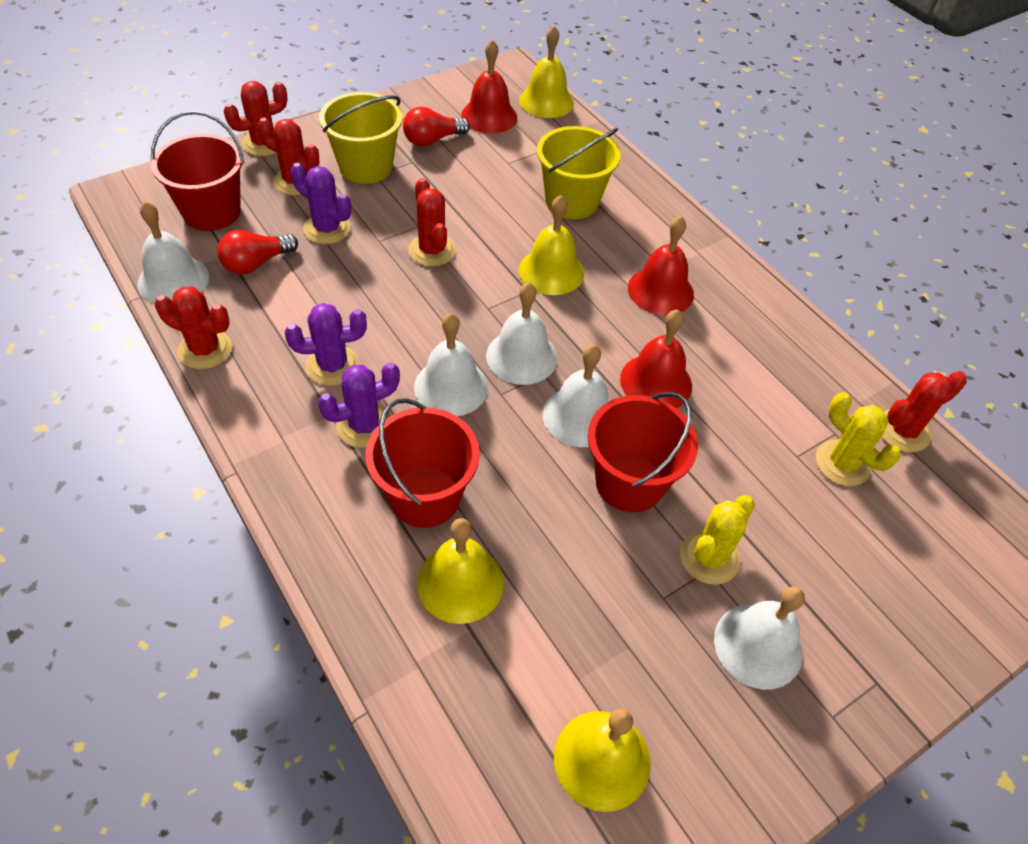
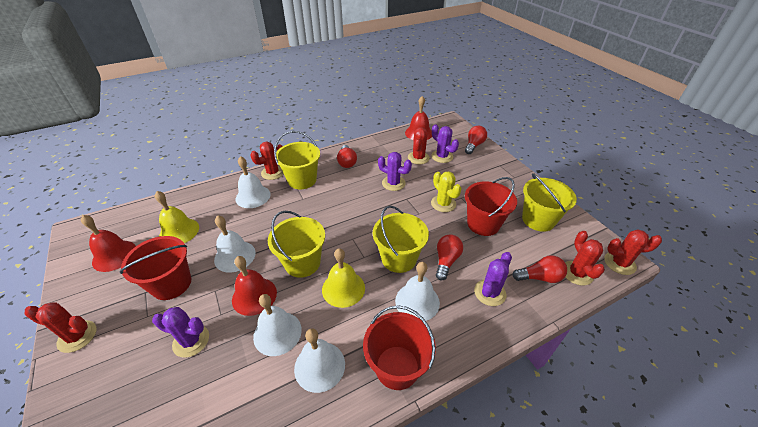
purple cactus: 3 -> 4
red light bulb: 2 -> 4
yellow bell: 4 -> 2
yellow bucket: 2 -> 4
yellow cactus: 2 -> 1

